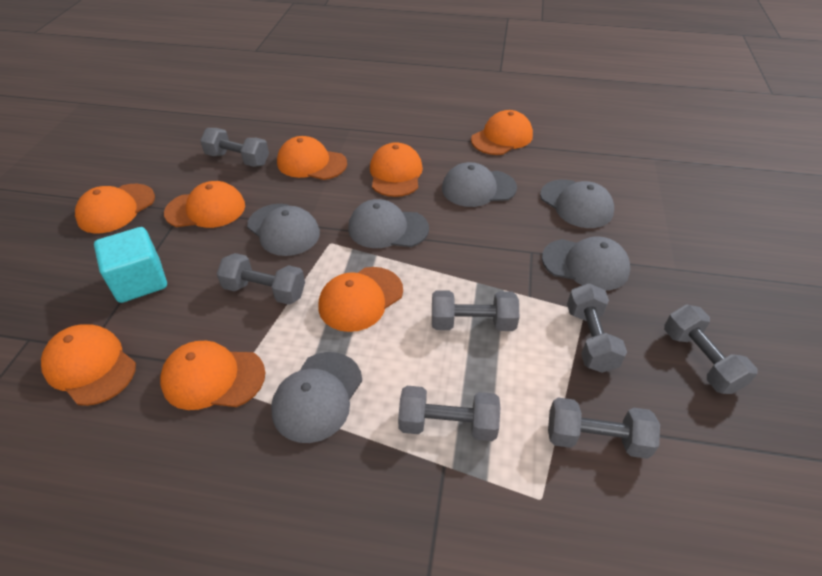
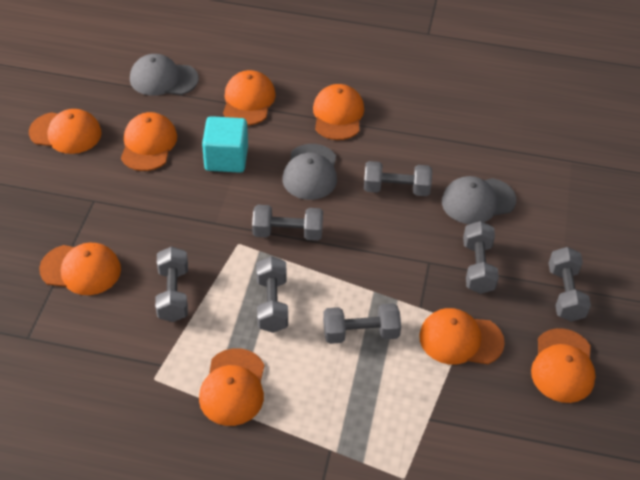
grey cap: 6 -> 3

